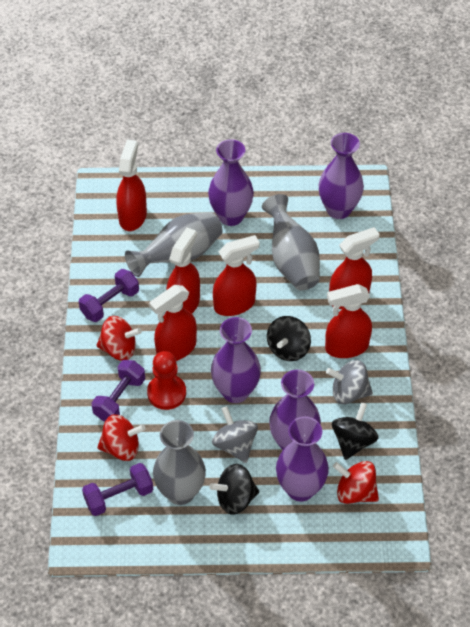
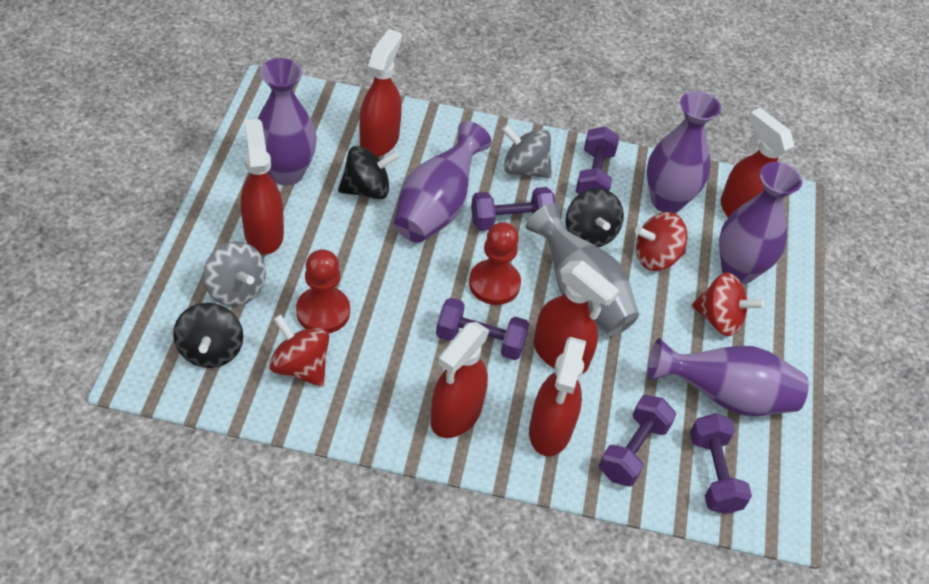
grey vase: 3 -> 1
purple dumbbell: 3 -> 5
red pawn: 1 -> 2

